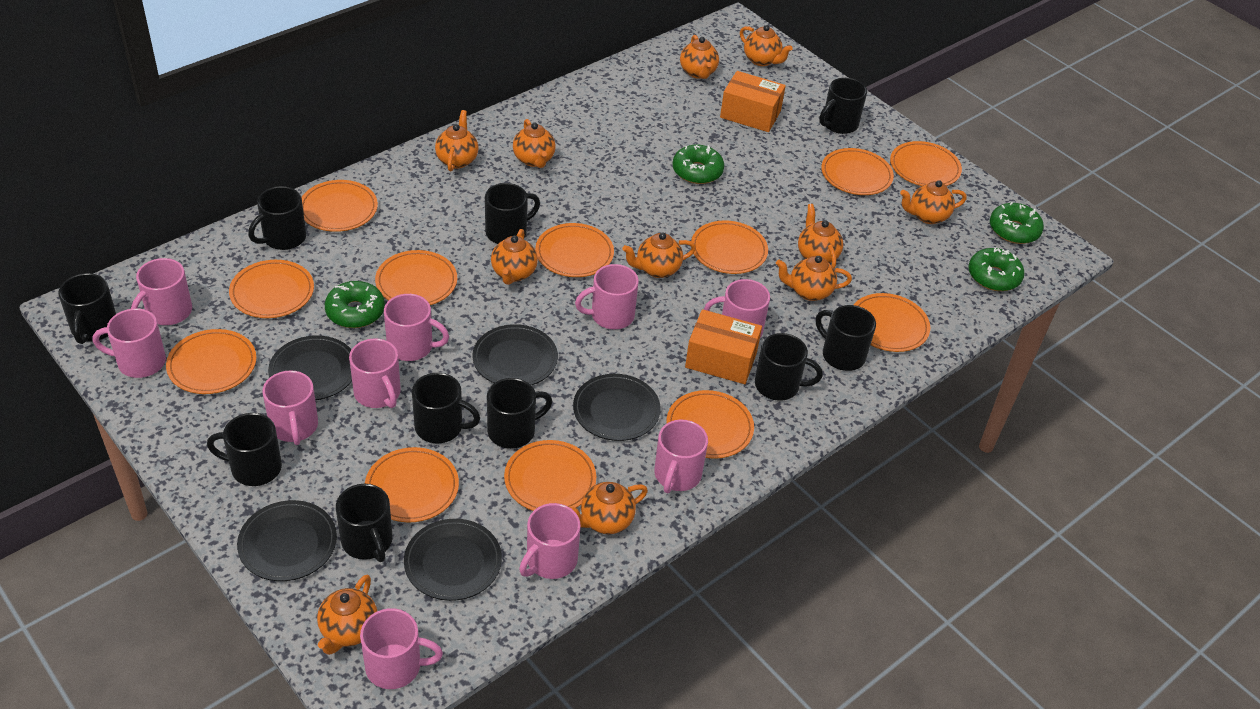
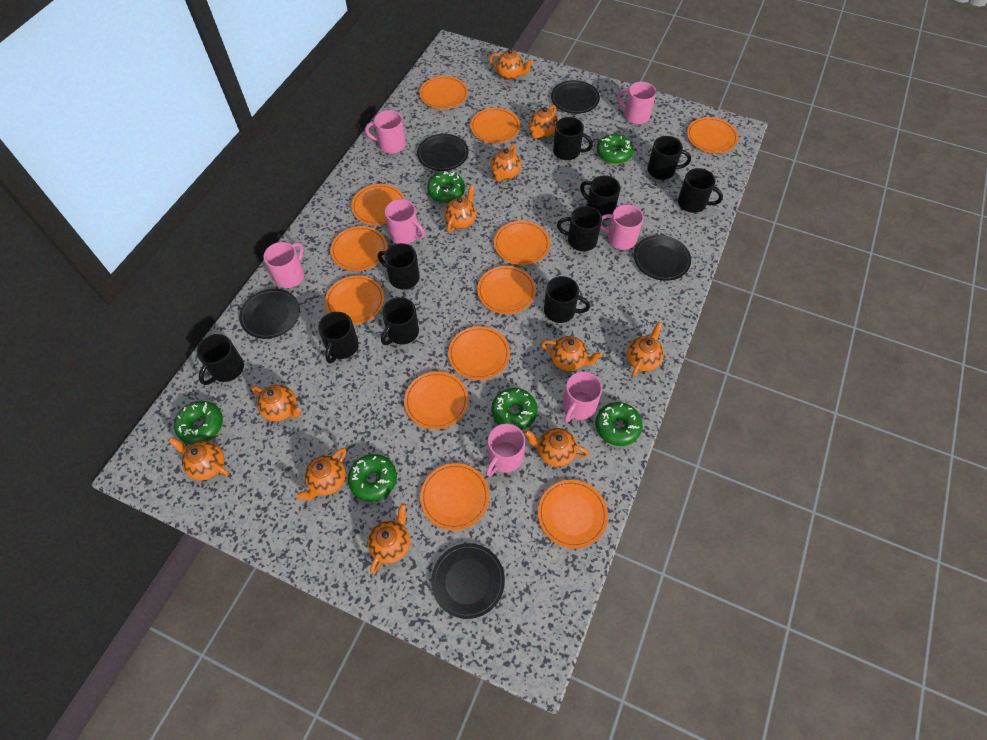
green donut: 4 -> 6
orange box: 2 -> 0
pink mug: 10 -> 7

